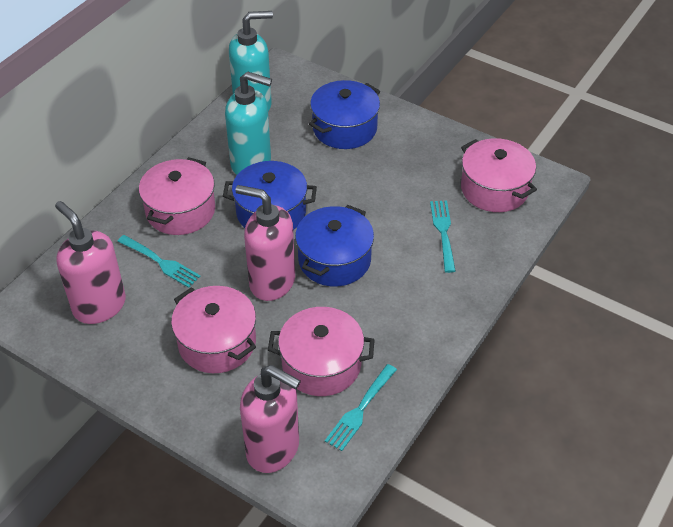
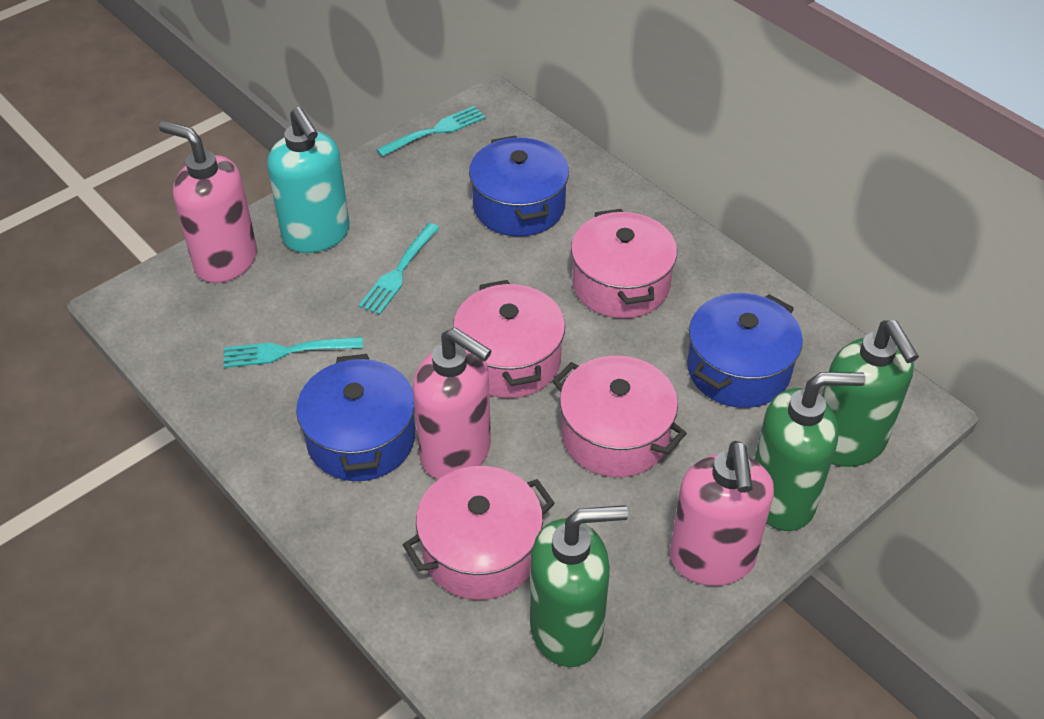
green soap dispenser: 0 -> 3
turquoise soap dispenser: 2 -> 1

